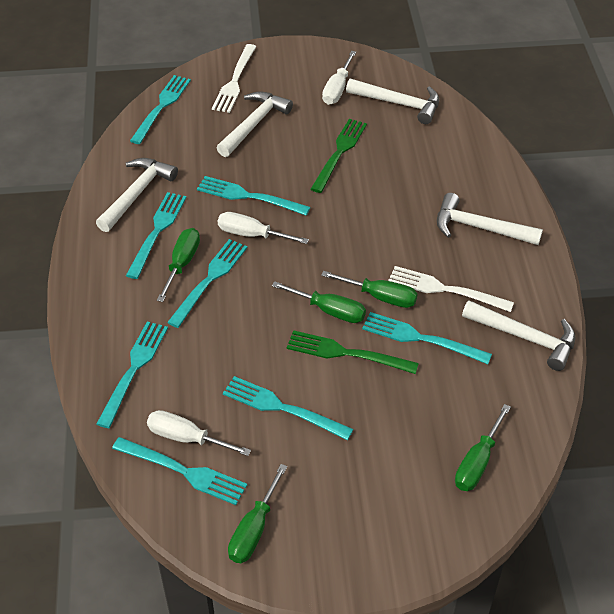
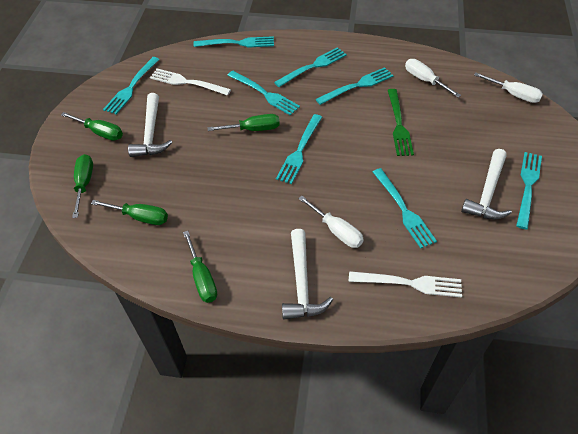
green fork: 2 -> 1
white hammer: 5 -> 3

